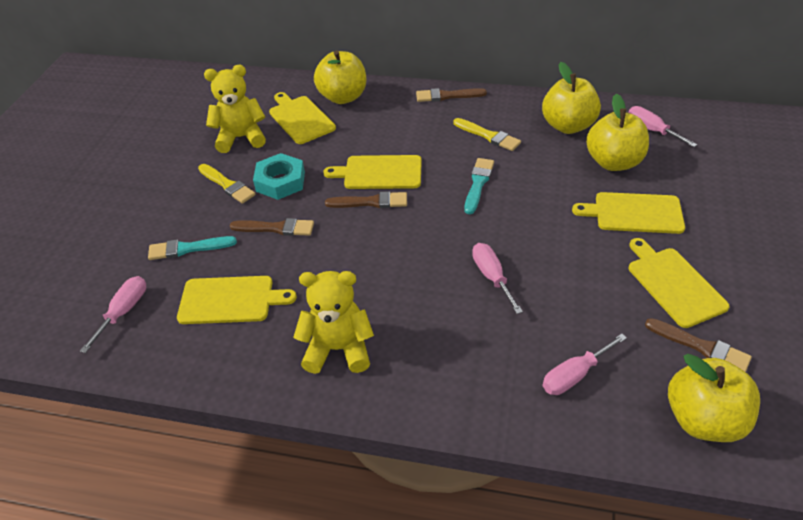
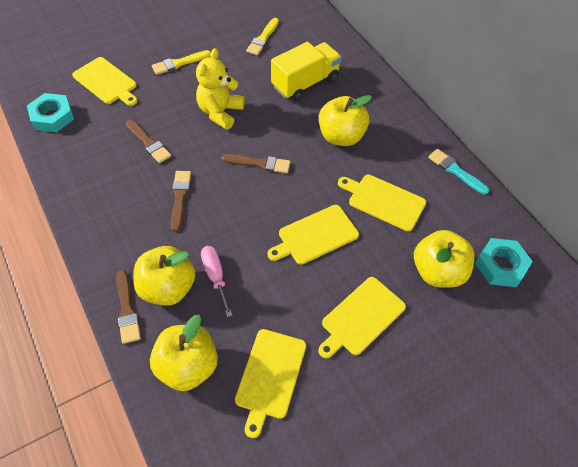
pink screwdriver: 4 -> 1
turquoise brush: 2 -> 1
turquoise nut: 1 -> 2
yellow teddy bear: 2 -> 1
yellow truck: 0 -> 1

